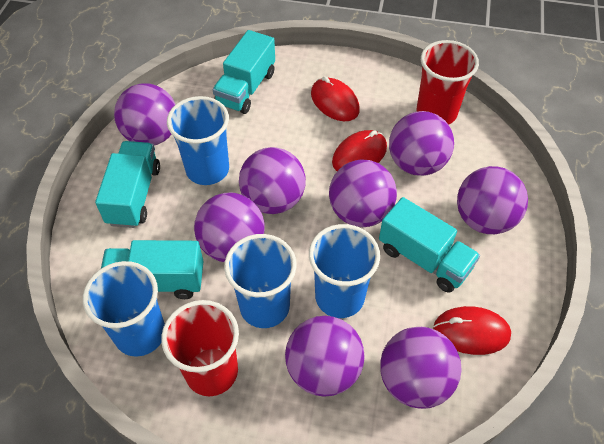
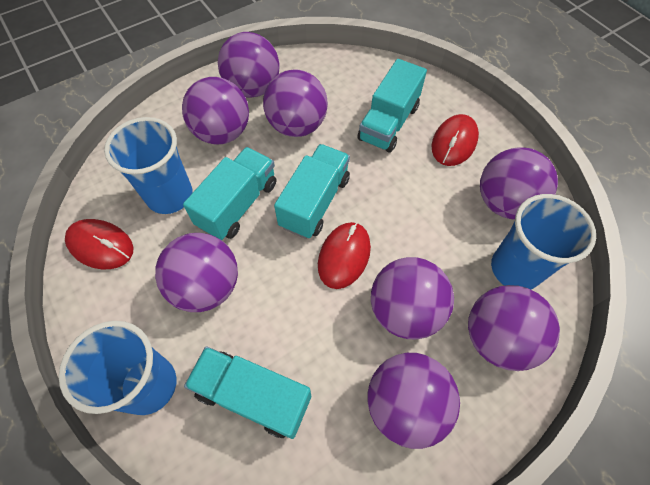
blue cup: 4 -> 3
red cup: 2 -> 0

